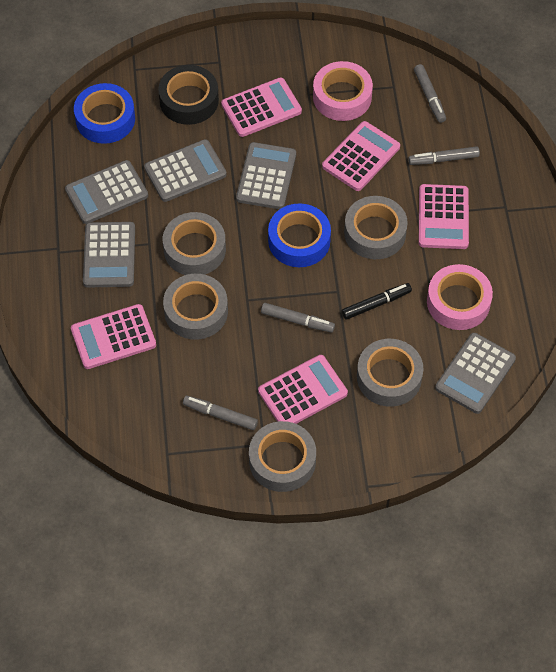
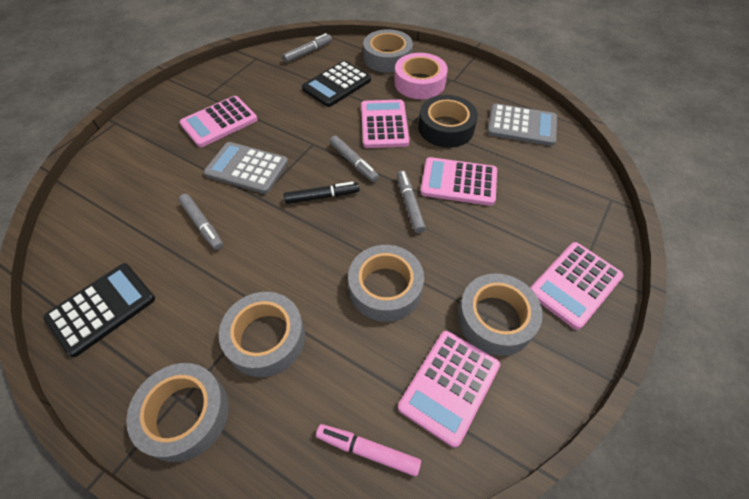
black calculator: 0 -> 2
blue tape: 2 -> 0
grey calculator: 5 -> 2
pink marker: 0 -> 1
pink tape: 2 -> 1

